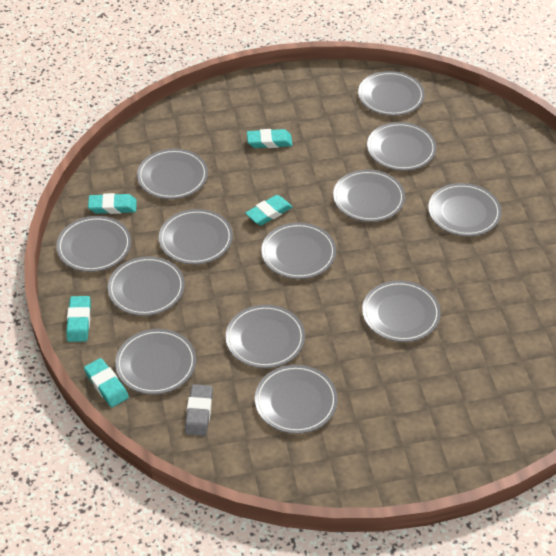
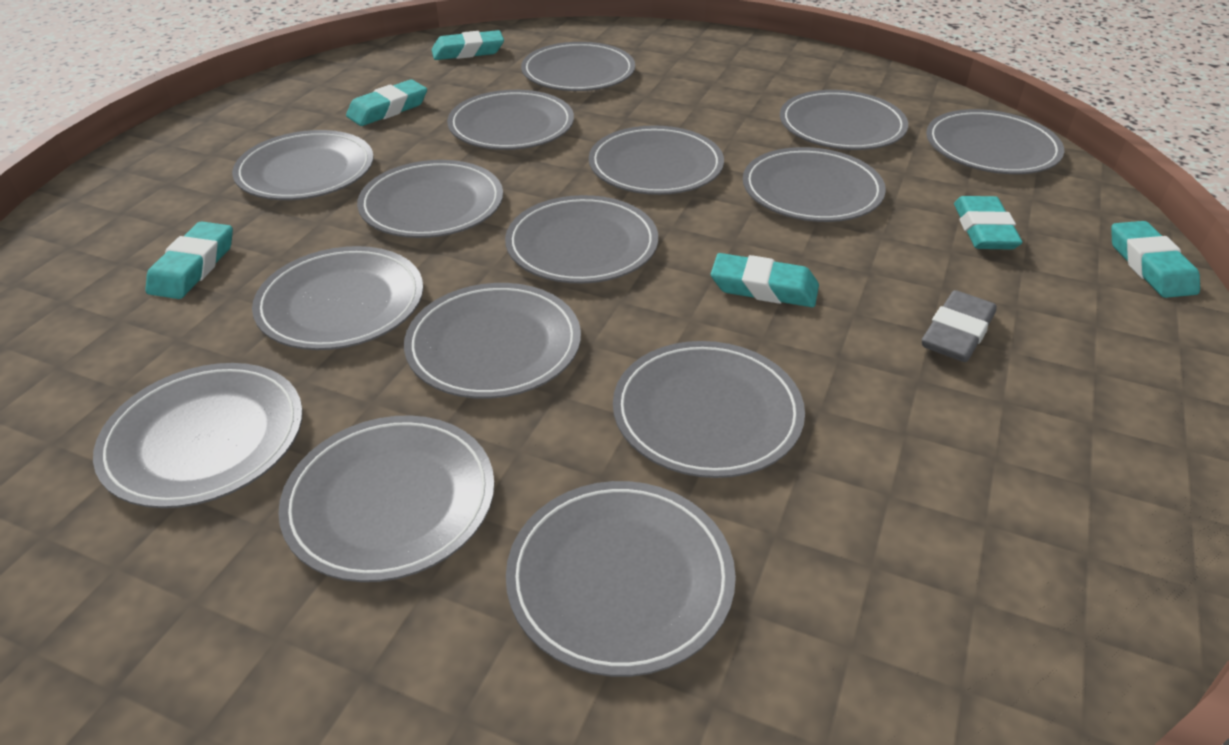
grey plate: 13 -> 15
turquoise eraser: 5 -> 6

